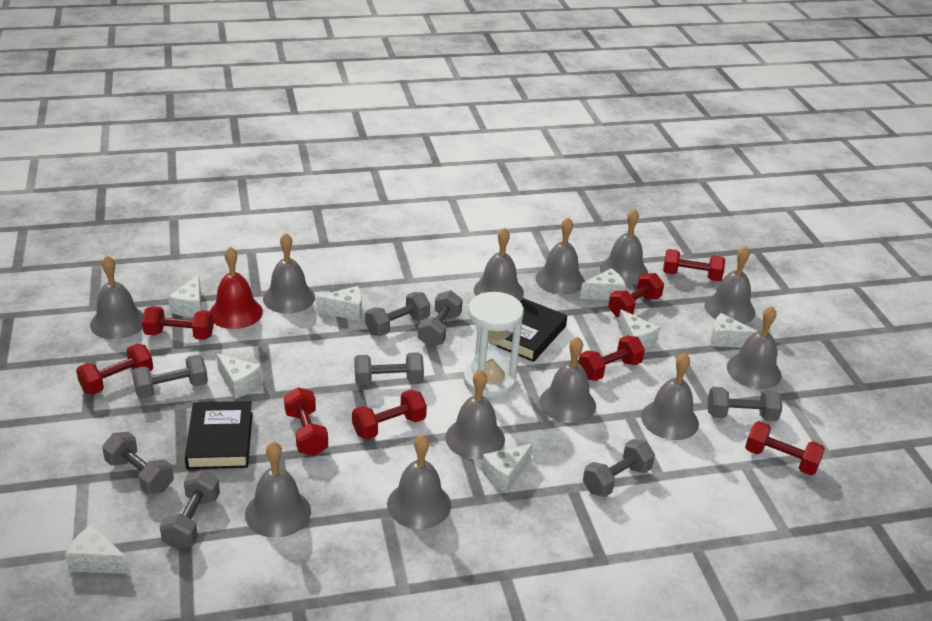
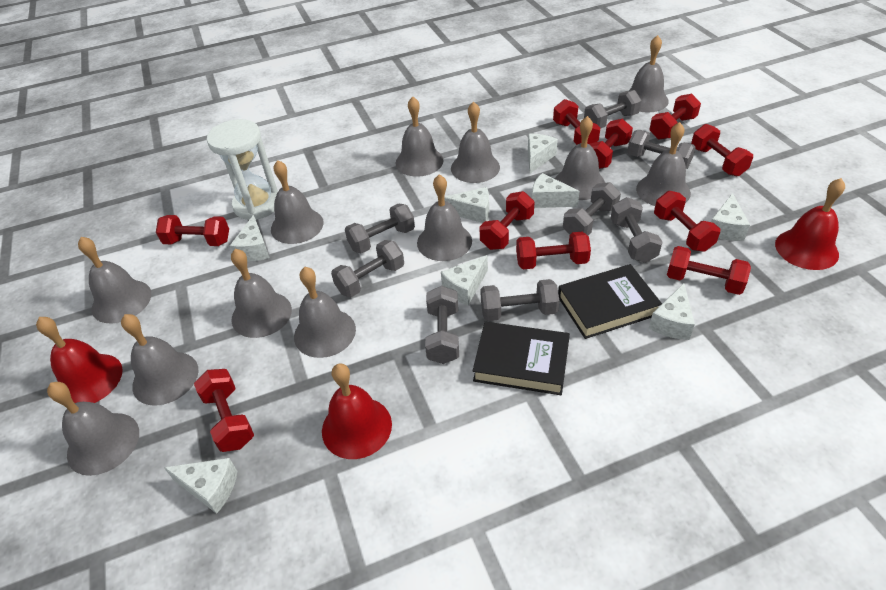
red bell: 1 -> 3
red dumbbell: 8 -> 10

